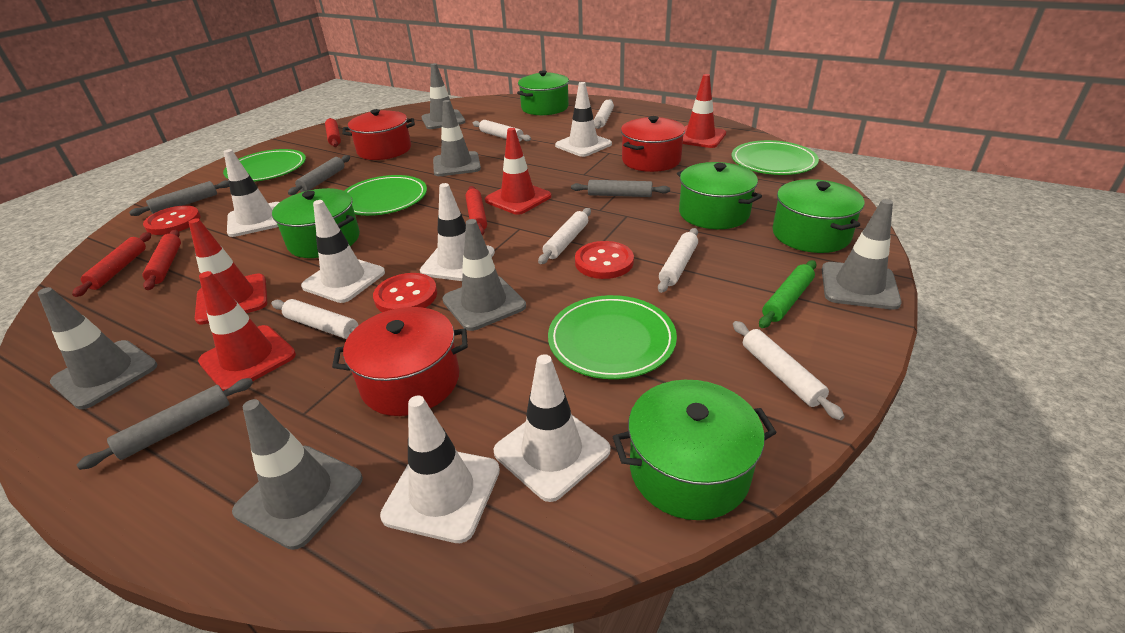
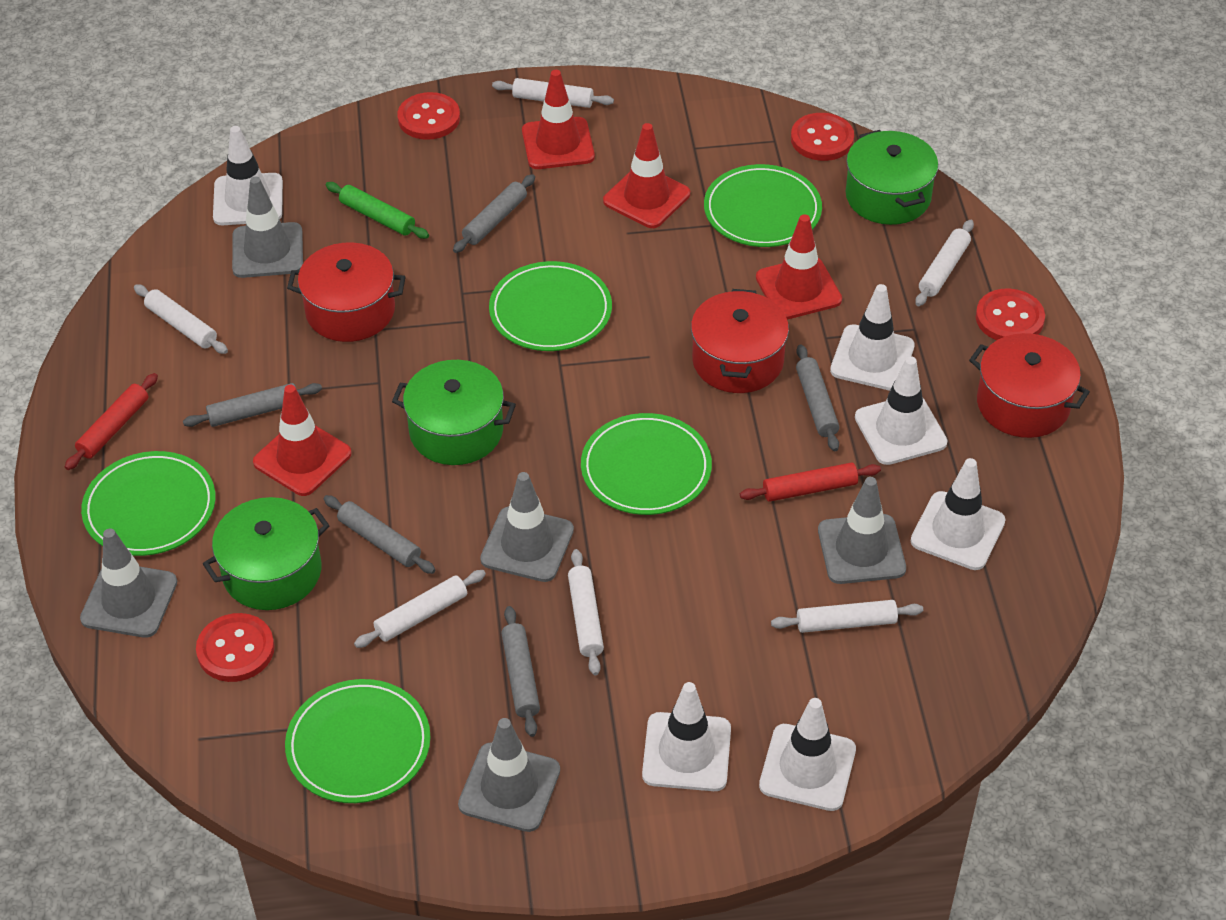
green plate: 4 -> 5
green pot: 5 -> 3
grey rolling pin: 4 -> 5
grey traffic cone: 6 -> 5
red button: 3 -> 4
red rolling pin: 4 -> 2

